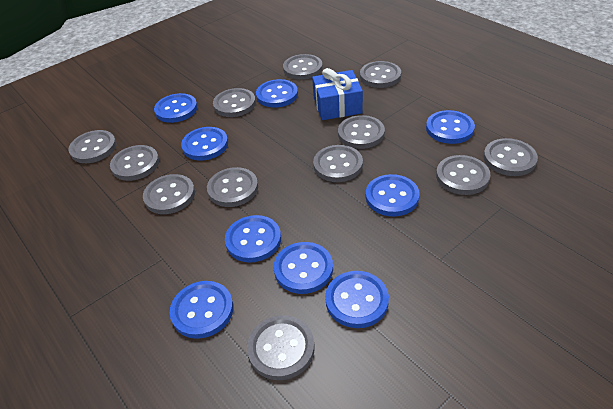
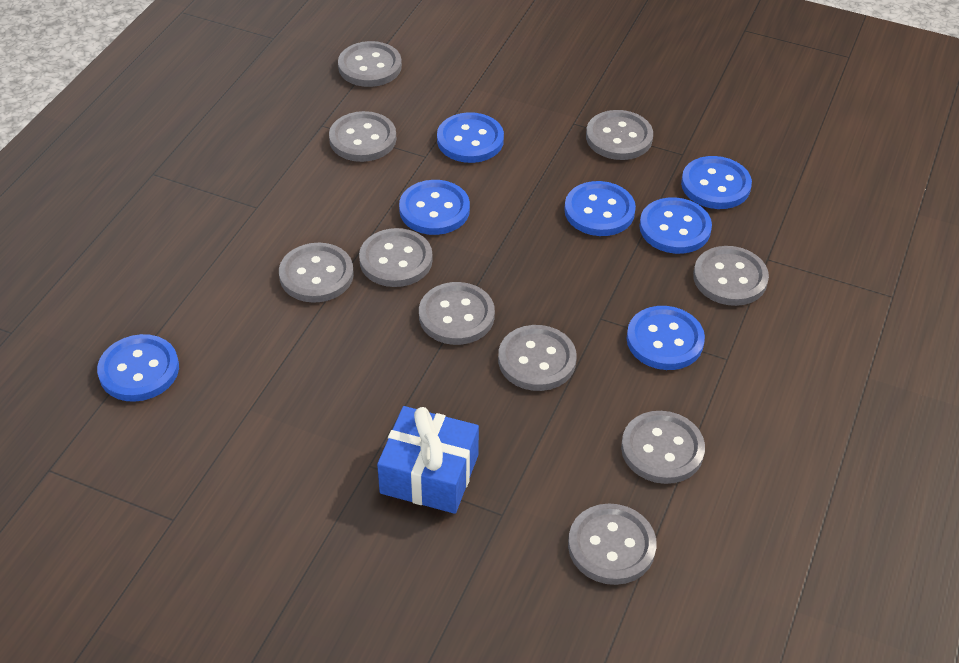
blue button: 9 -> 7
grey button: 12 -> 10

